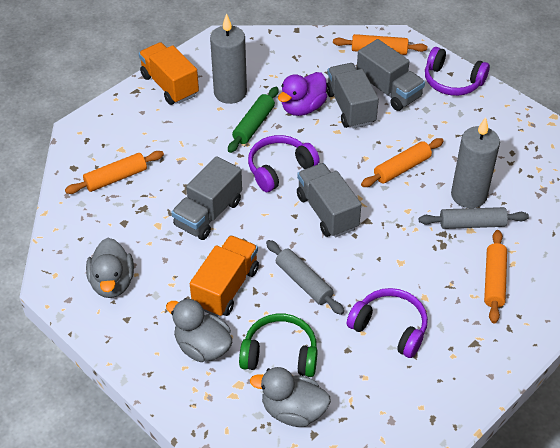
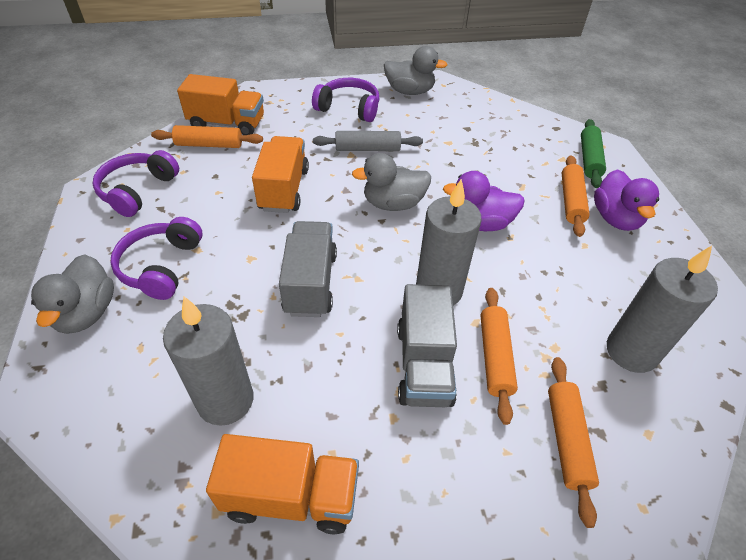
green headphones: 1 -> 0
grey candle: 2 -> 3
grey rolling pin: 2 -> 1
grey truck: 4 -> 2
orange truck: 2 -> 3
purple duck: 1 -> 2

